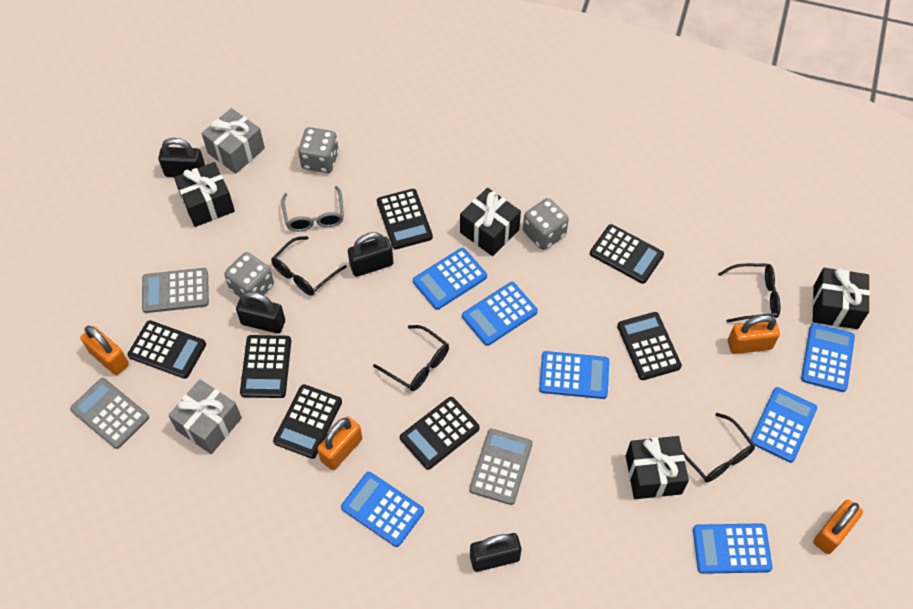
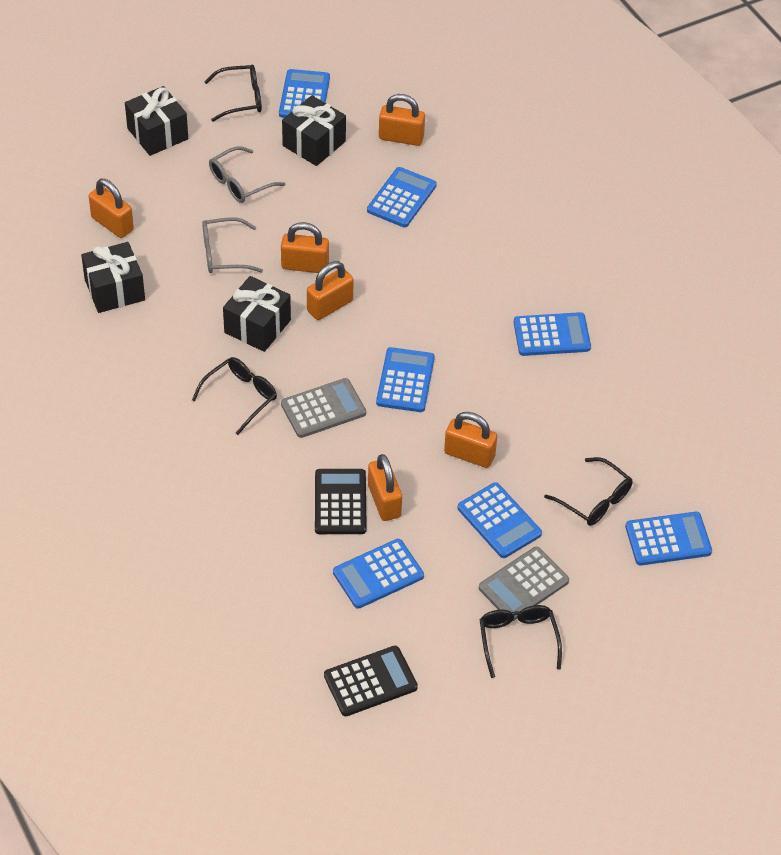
black calculator: 7 -> 2
black padlock: 4 -> 0
grey calculator: 3 -> 2
grey dice: 3 -> 0
grey gift: 2 -> 0
grey glasses: 1 -> 2
orange padlock: 4 -> 6

